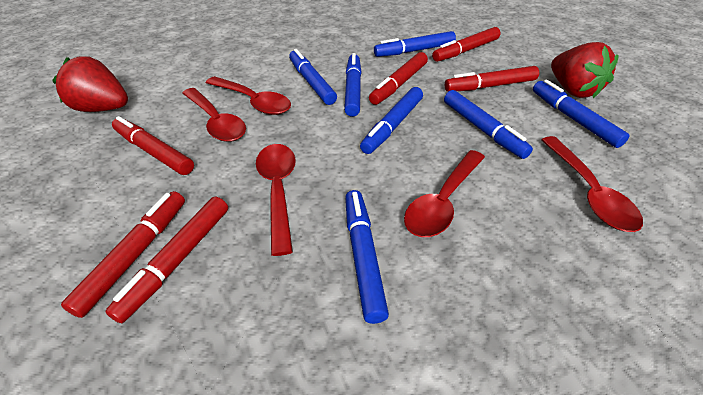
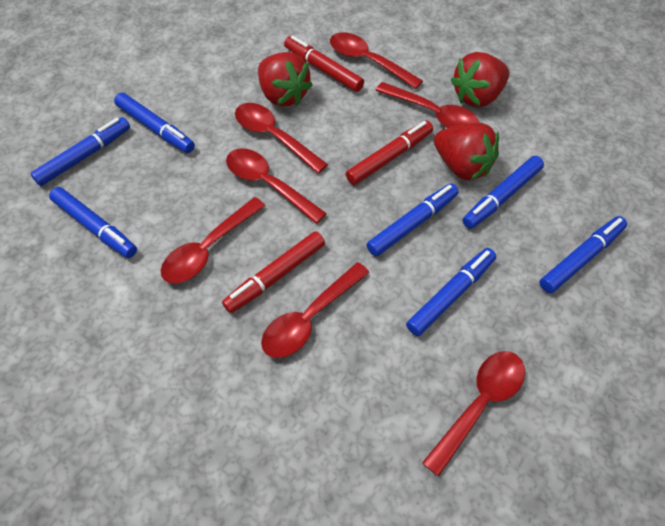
red marker: 6 -> 3
red spoon: 5 -> 7
red strawberry: 2 -> 3

